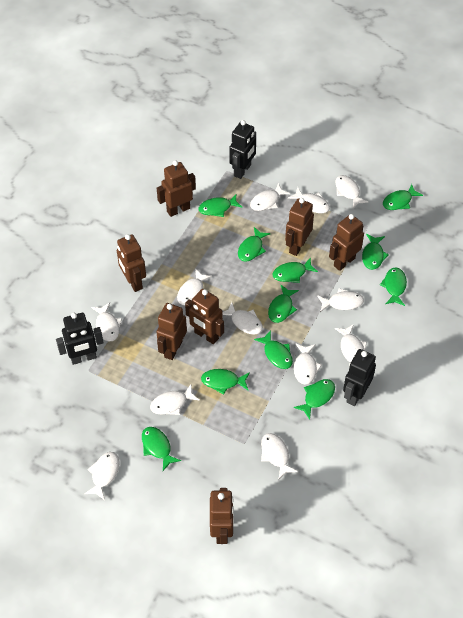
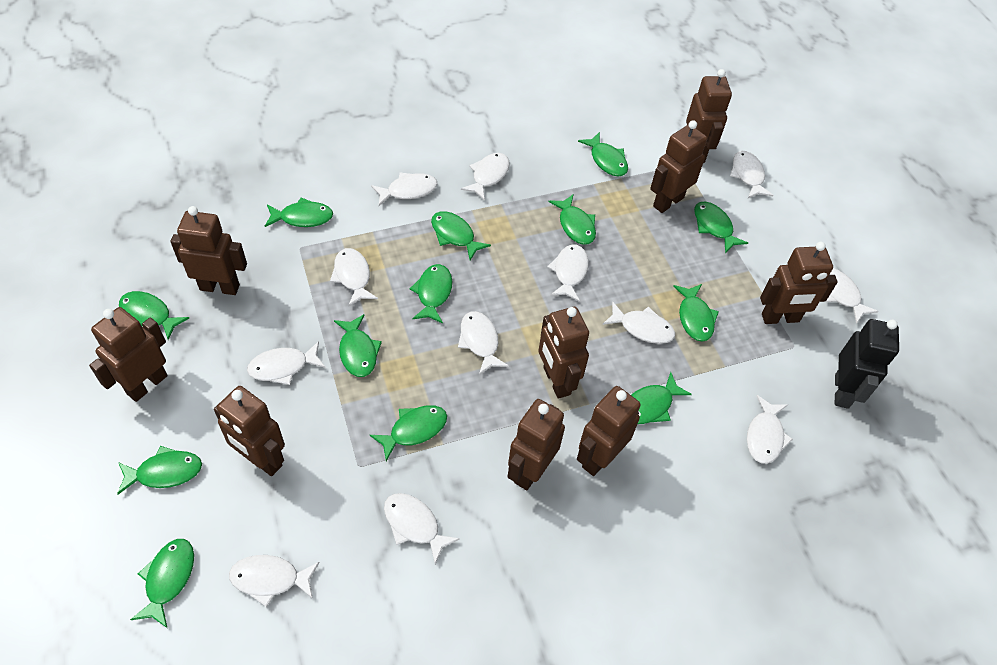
black robot: 3 -> 1
brown robot: 7 -> 9
green fish: 11 -> 13

